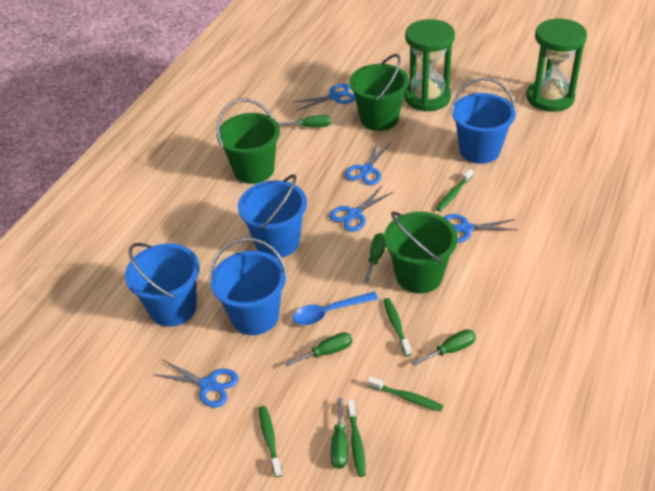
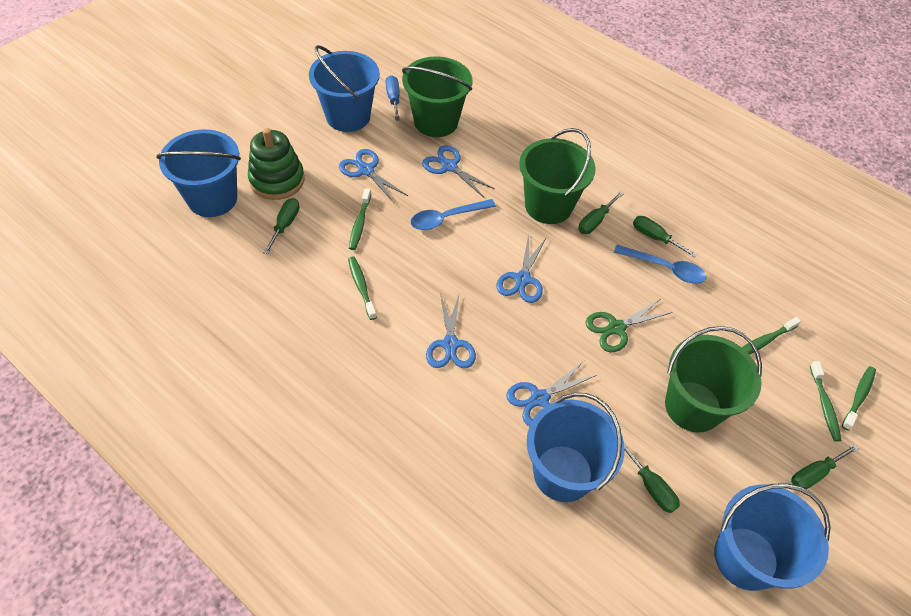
blue screwdriver: 0 -> 1
blue spoon: 1 -> 2
green hourglass: 2 -> 0
green scissors: 0 -> 1
green stacking toy: 0 -> 1

